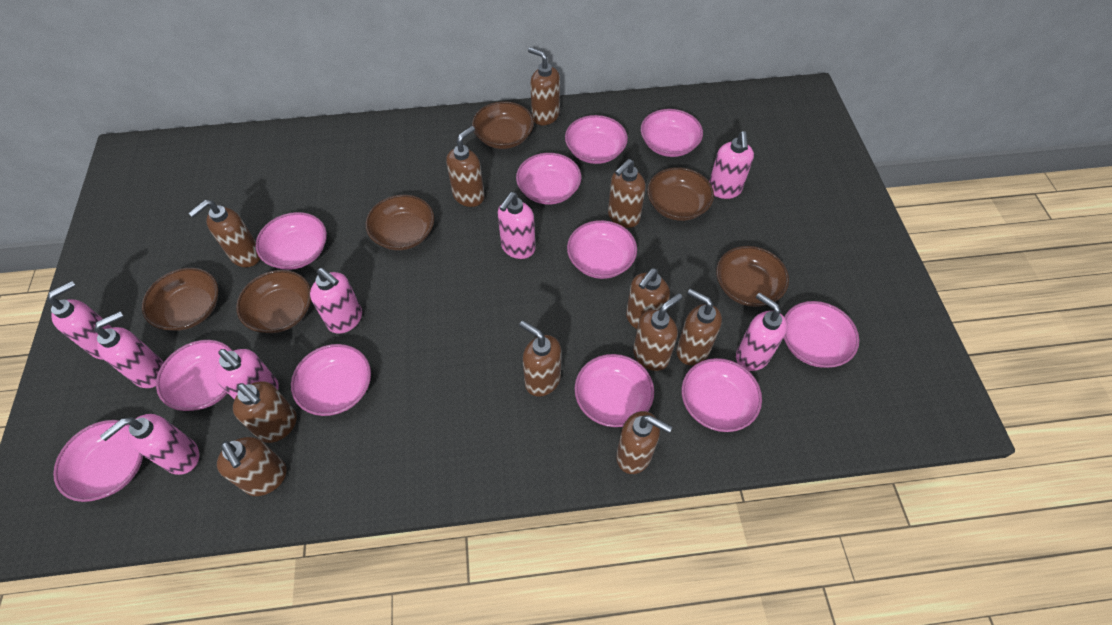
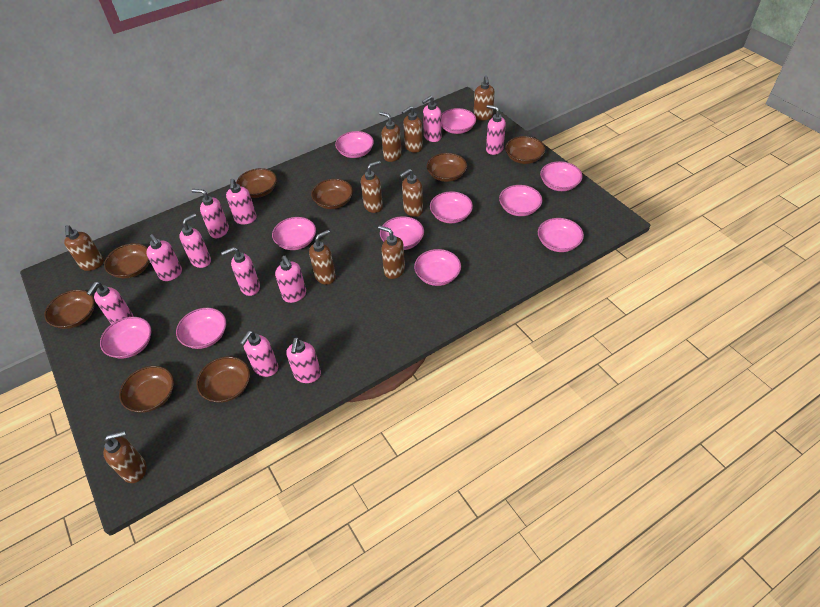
brown bowl: 6 -> 8
brown soap dispenser: 11 -> 9
pink soap dispenser: 8 -> 11

